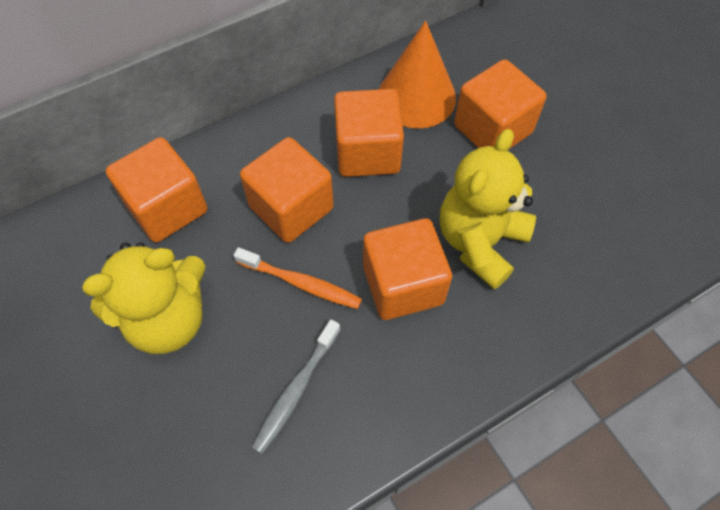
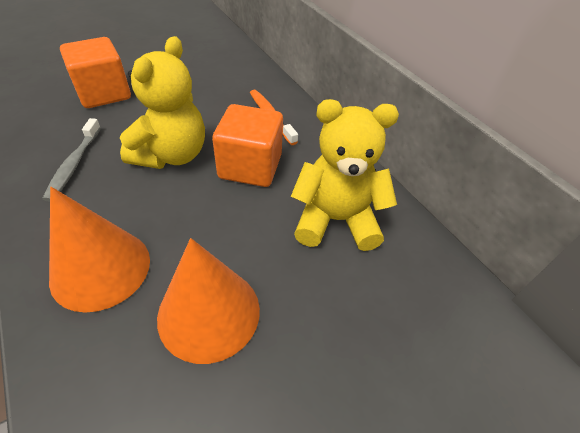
orange cone: 1 -> 2
orange cube: 5 -> 2

